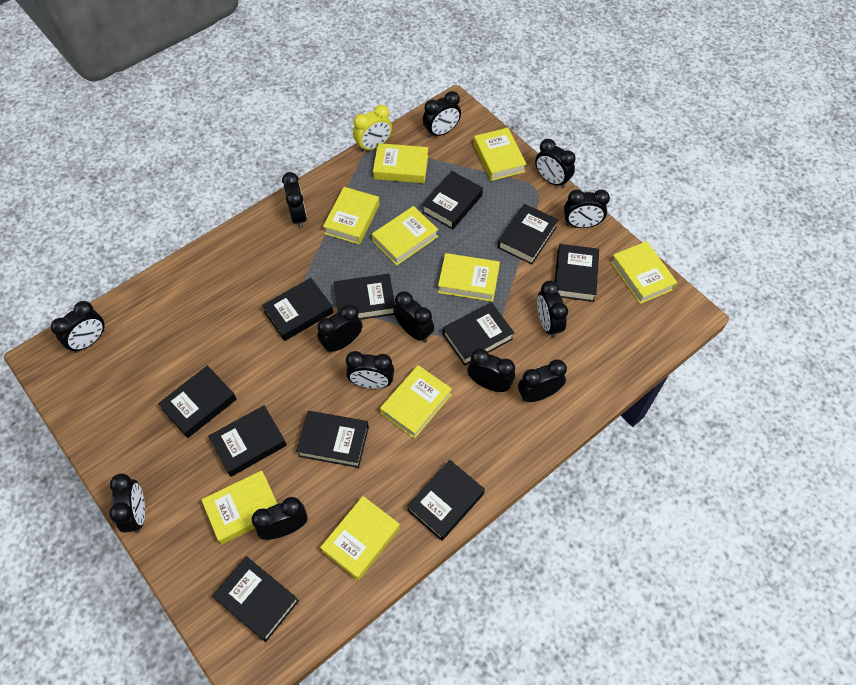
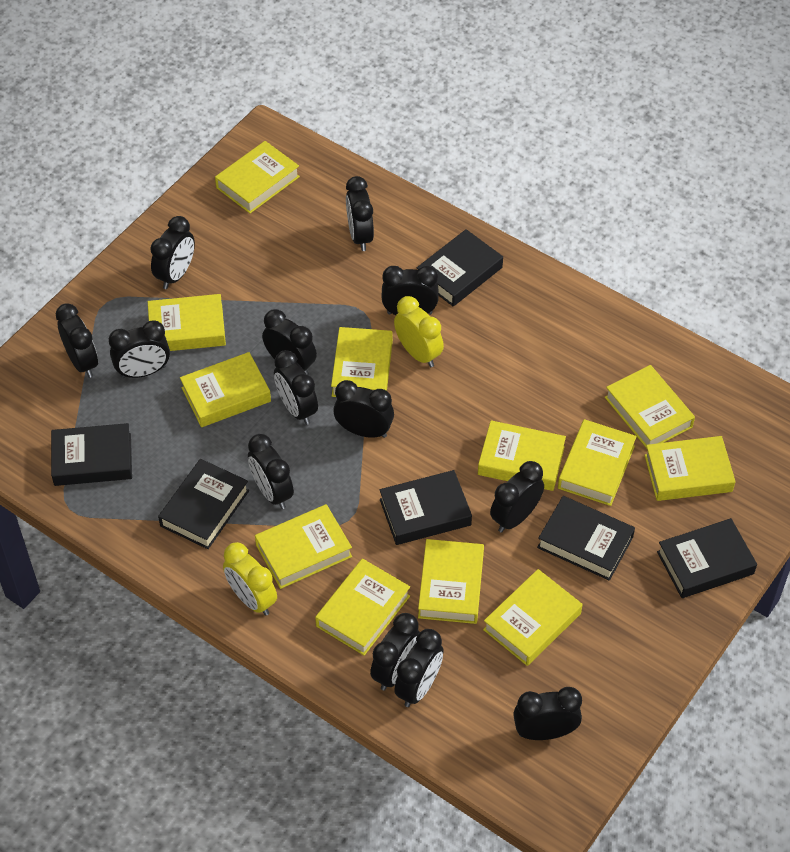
black book: 11 -> 6
yellow book: 9 -> 12
yellow clock: 1 -> 2

